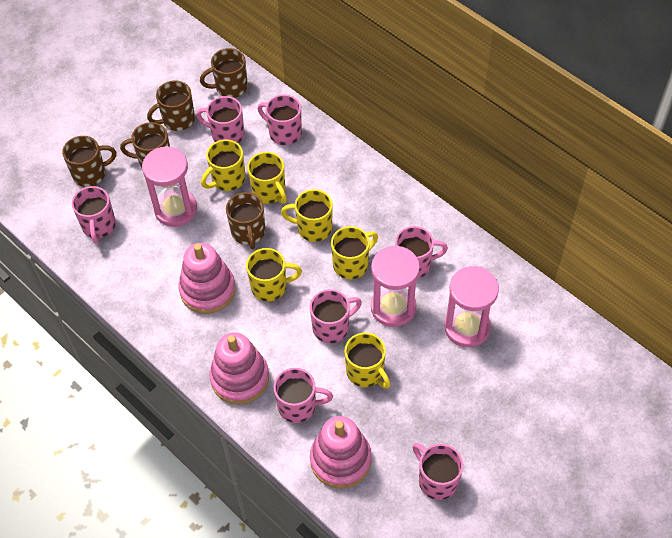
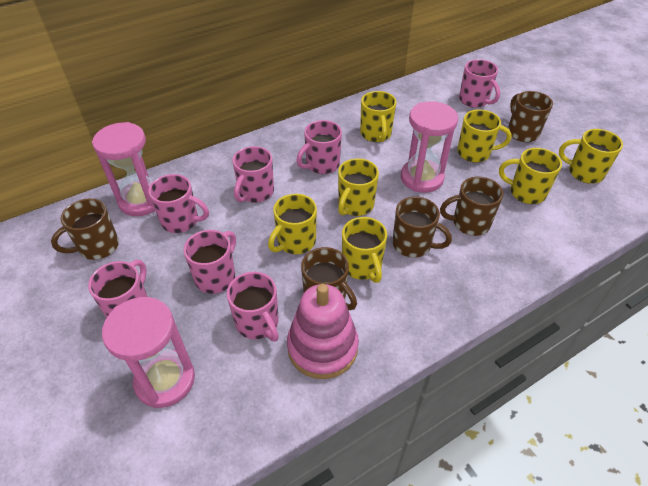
pink stacking toy: 3 -> 1
yellow mug: 6 -> 7

